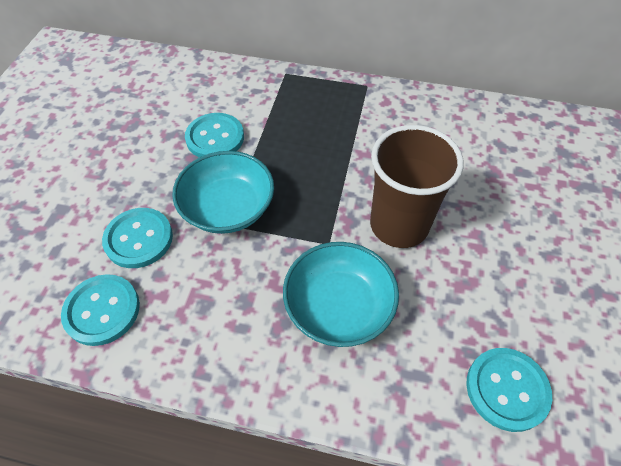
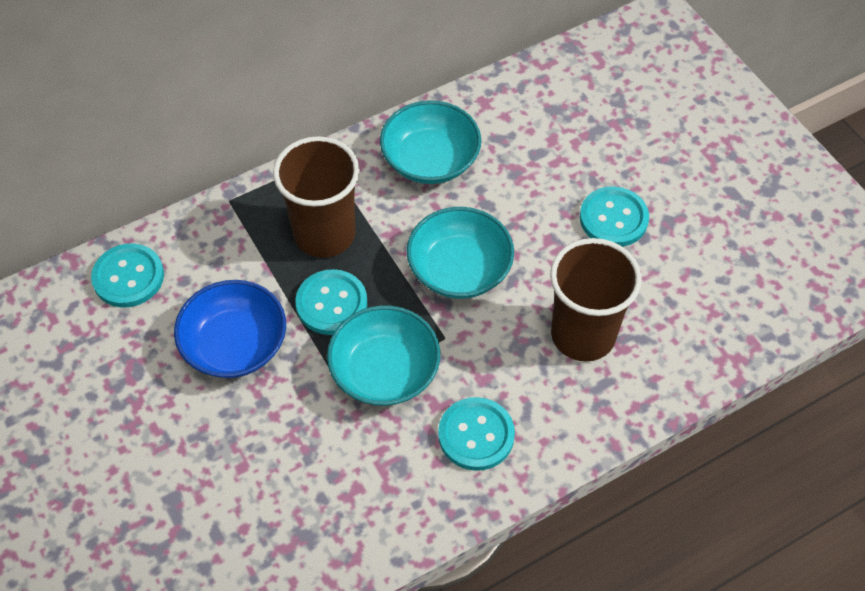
blue bowl: 0 -> 1
brown cup: 1 -> 2
turquoise bowl: 2 -> 3

